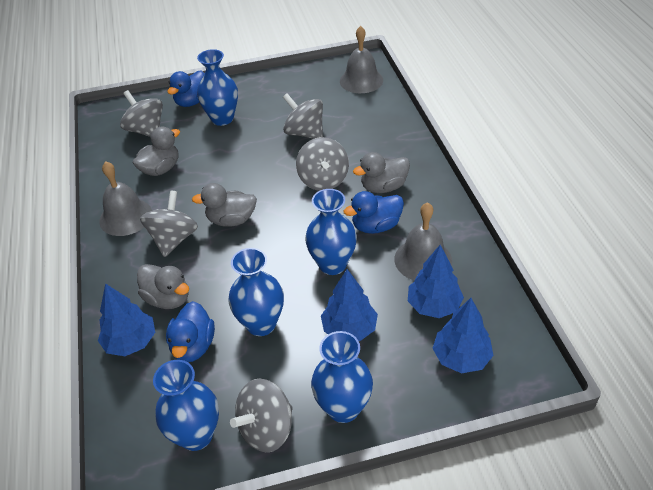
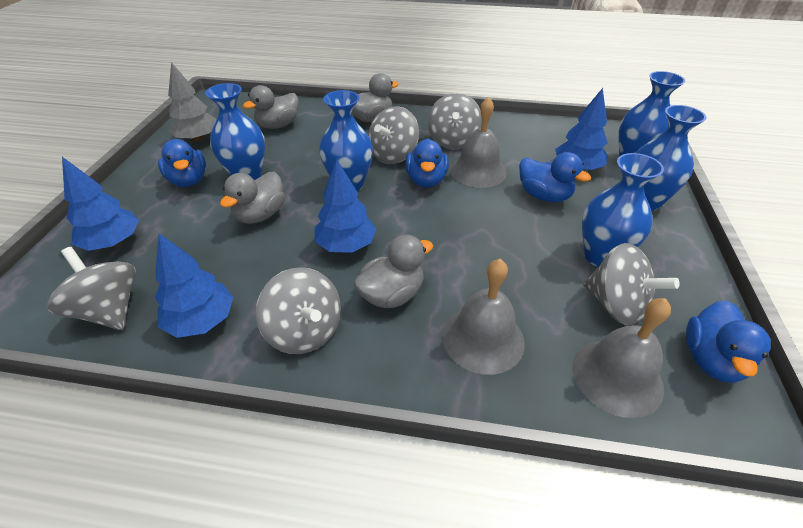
blue duck: 3 -> 4
grey tree: 0 -> 1

